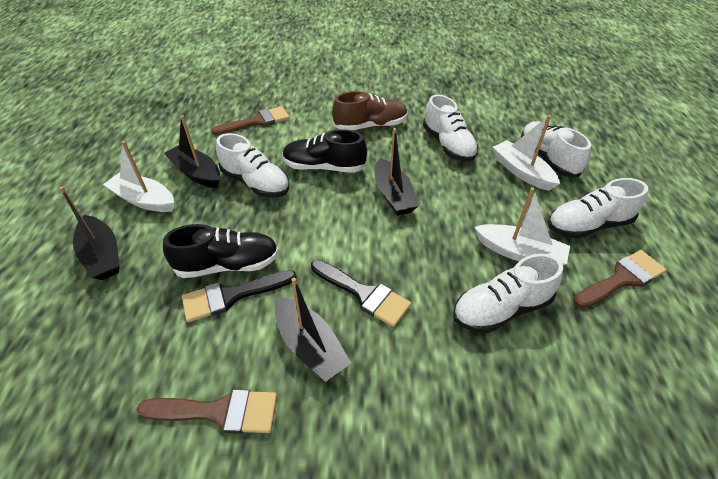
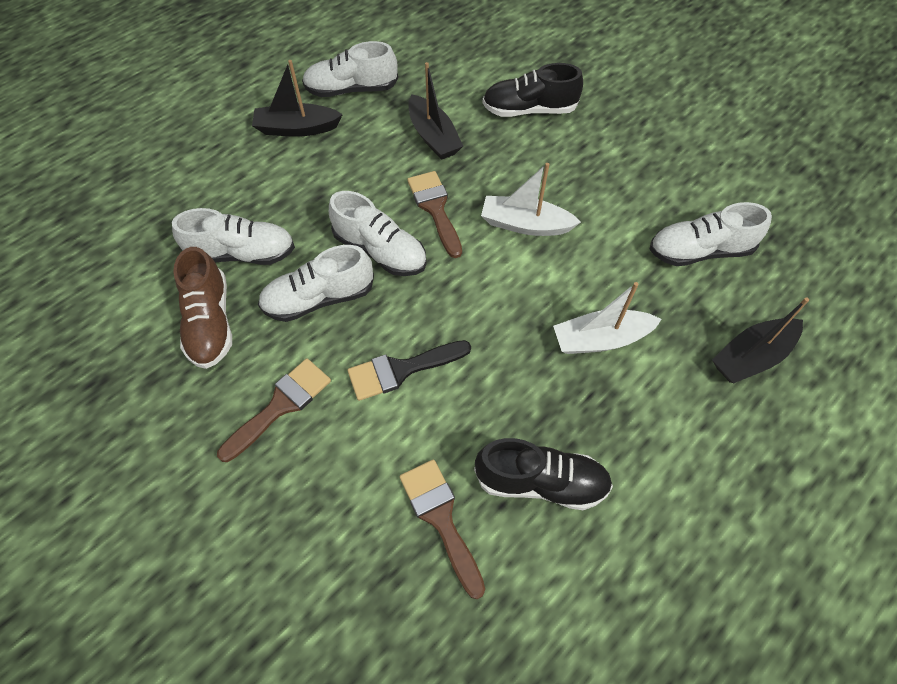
black boat: 4 -> 3
black brush: 2 -> 1
white boat: 3 -> 2

